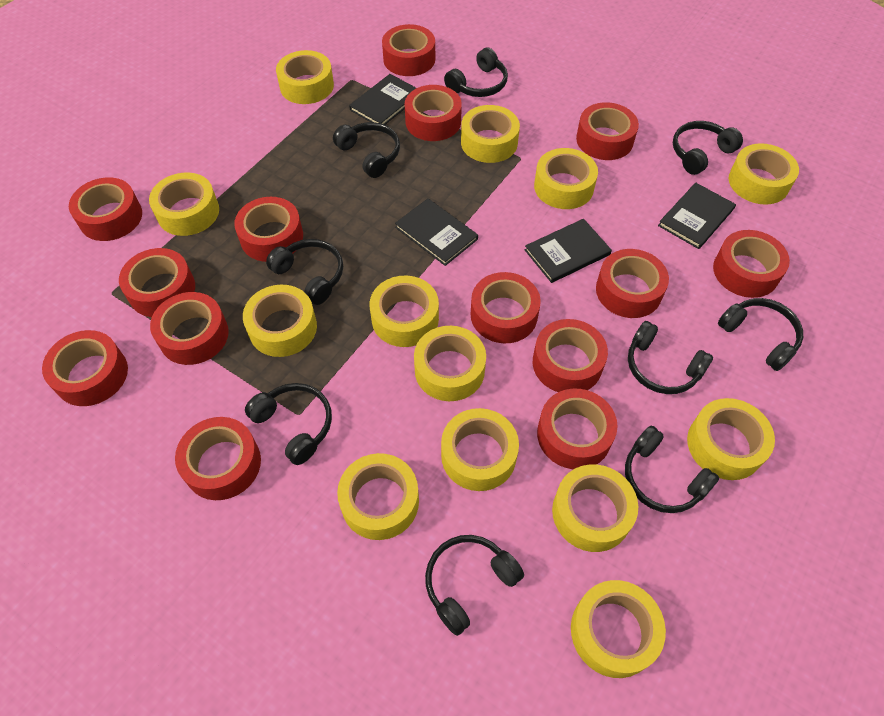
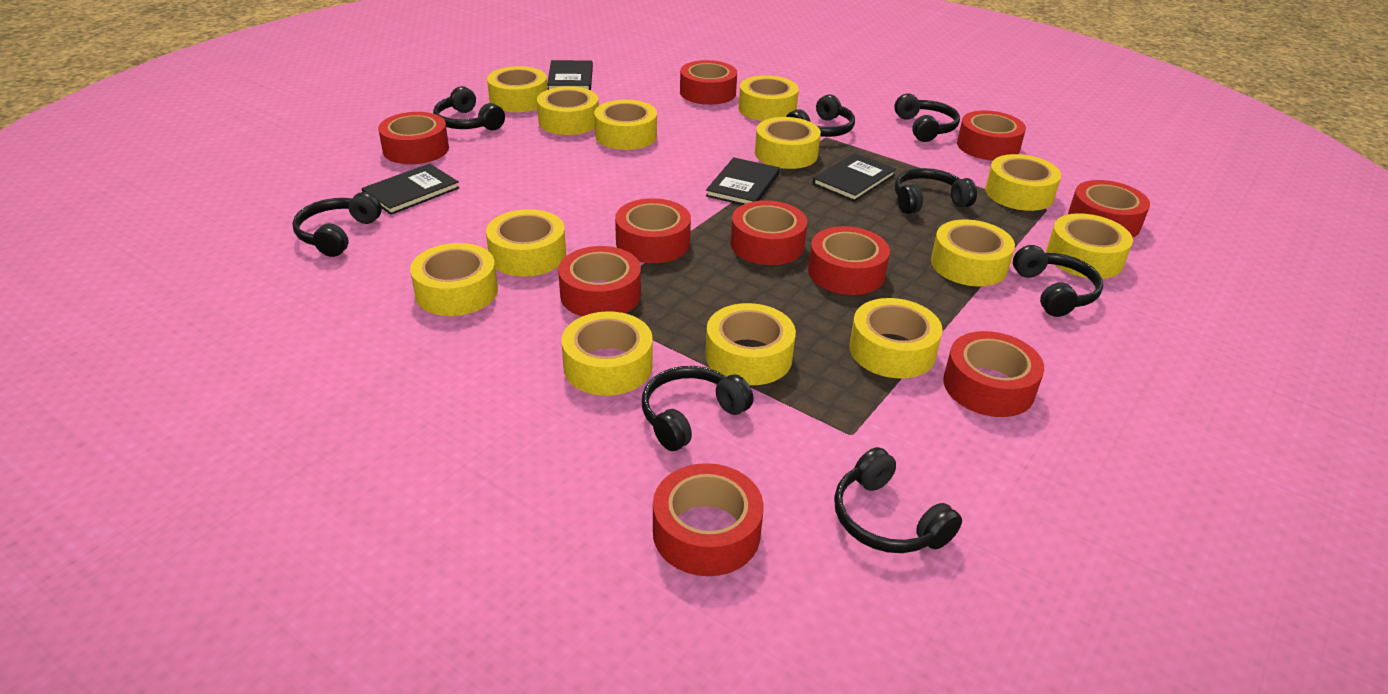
black headphones: 9 -> 8
red tape: 14 -> 10

